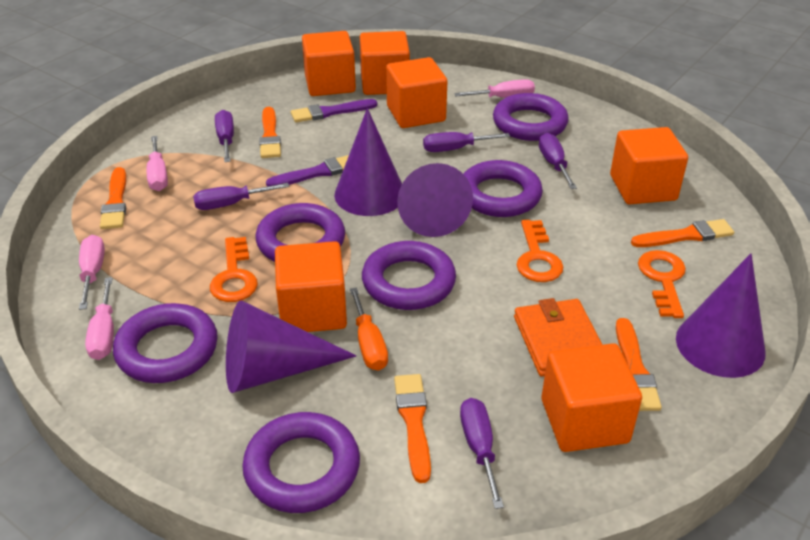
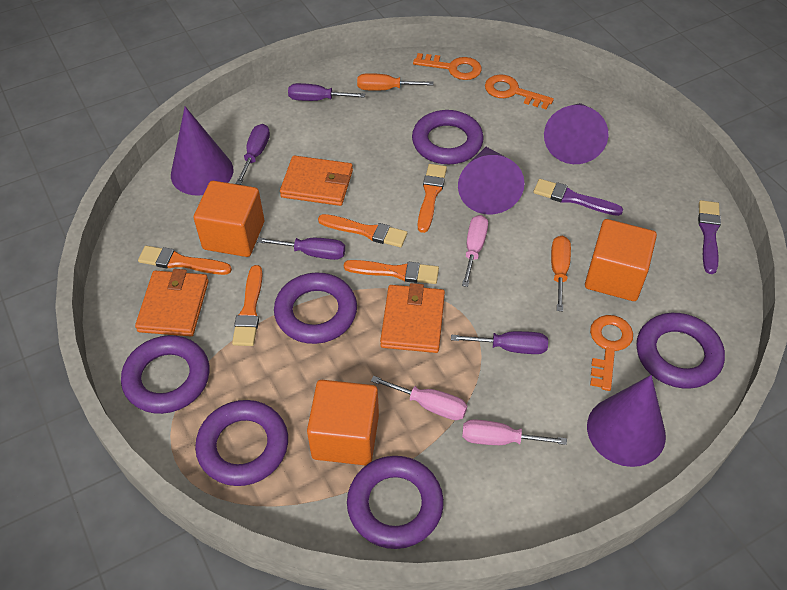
orange cube: 6 -> 3
orange screwdriver: 1 -> 2
orange wallet: 1 -> 3
pink screwdriver: 4 -> 3
purple screwdriver: 5 -> 4

